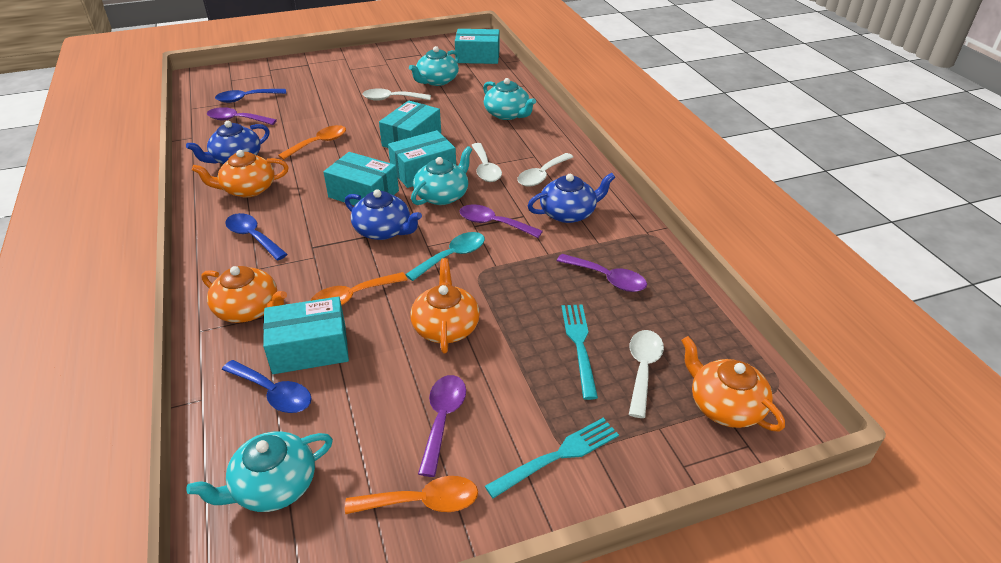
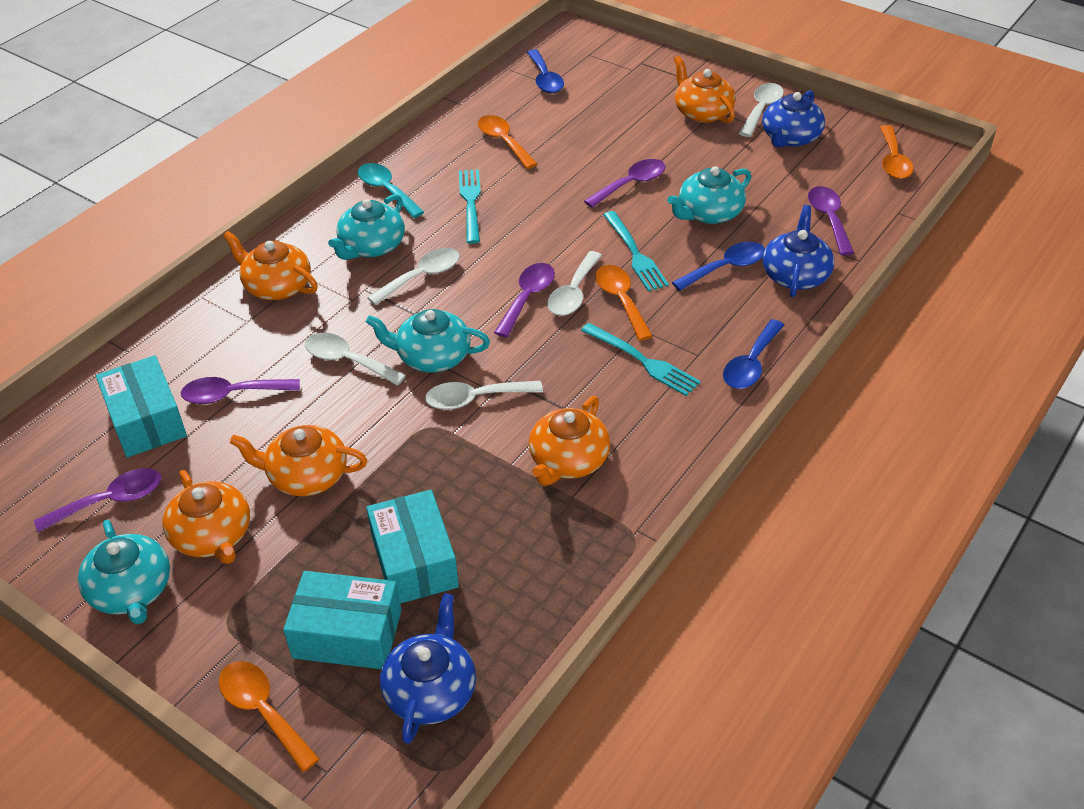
orange spoon: 3 -> 4
orange teapot: 4 -> 5
purple spoon: 4 -> 5
turquoise box: 5 -> 3
turquoise fork: 2 -> 3
white spoon: 4 -> 5

